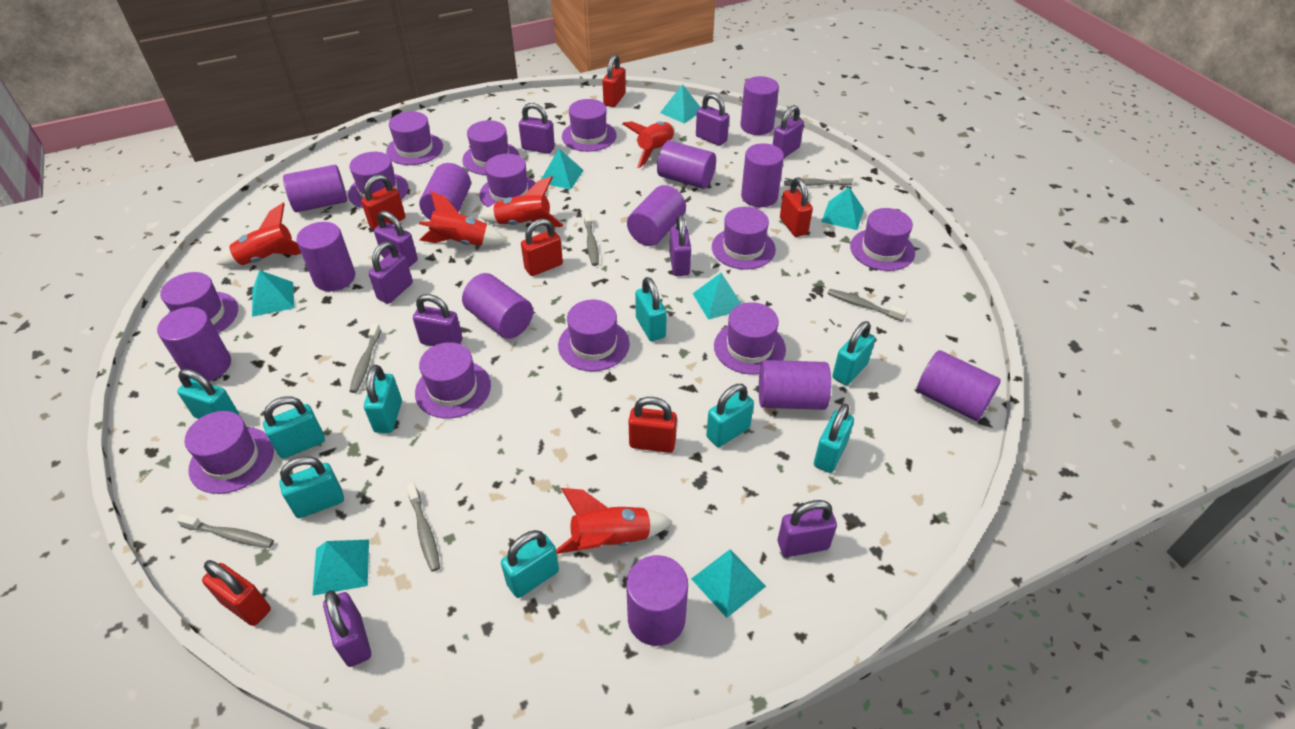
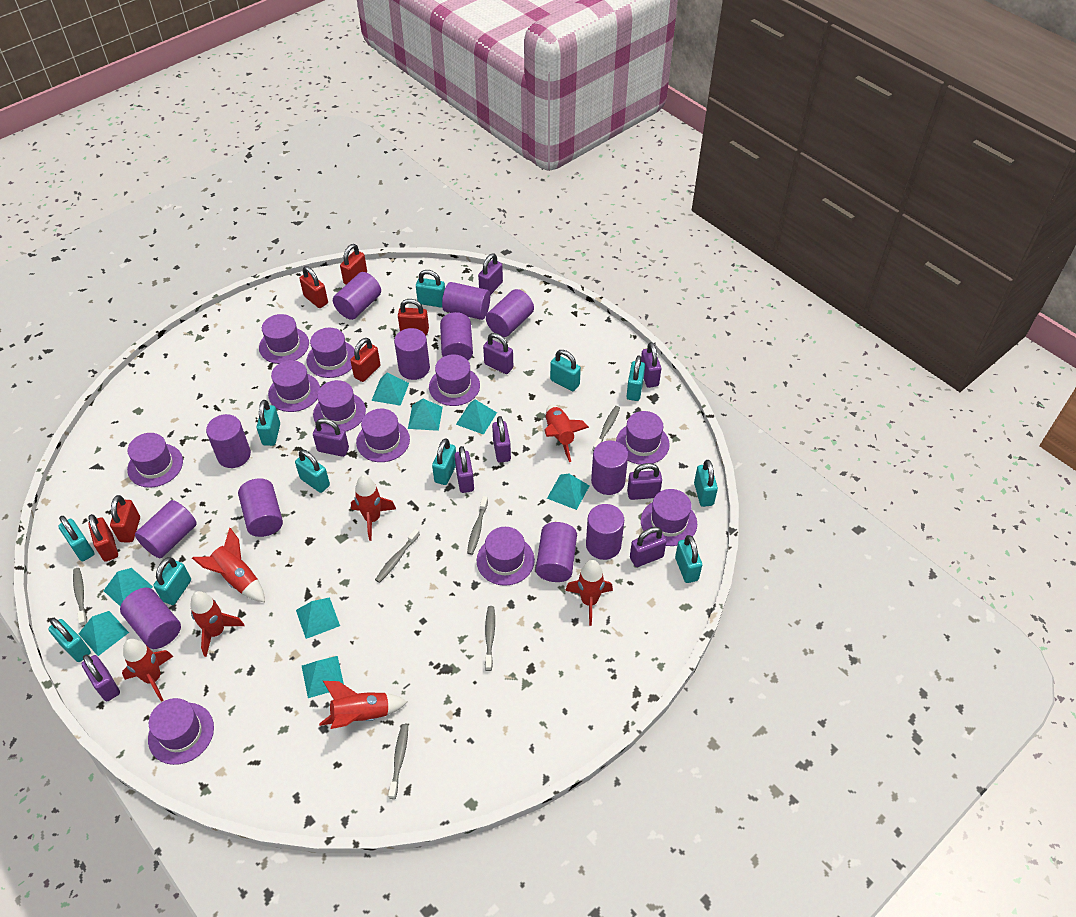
purple hat: 12 -> 11
red rocket: 5 -> 7
turquoise padlock: 9 -> 11
turquoise pyramid: 7 -> 8

